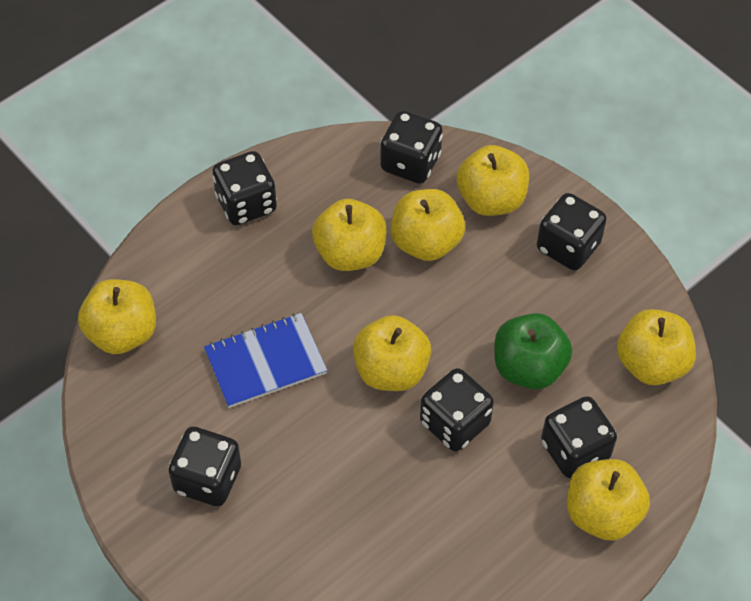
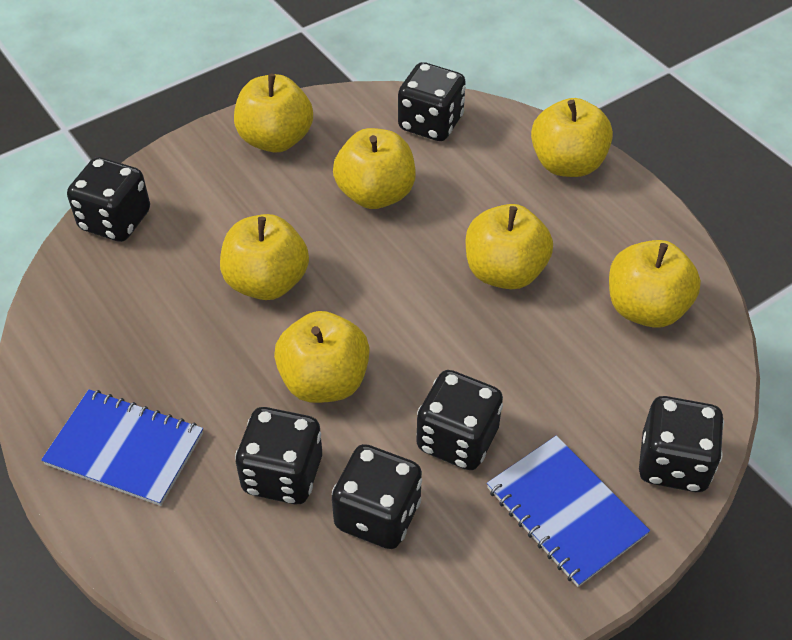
blue notebook: 1 -> 2
green apple: 1 -> 0

